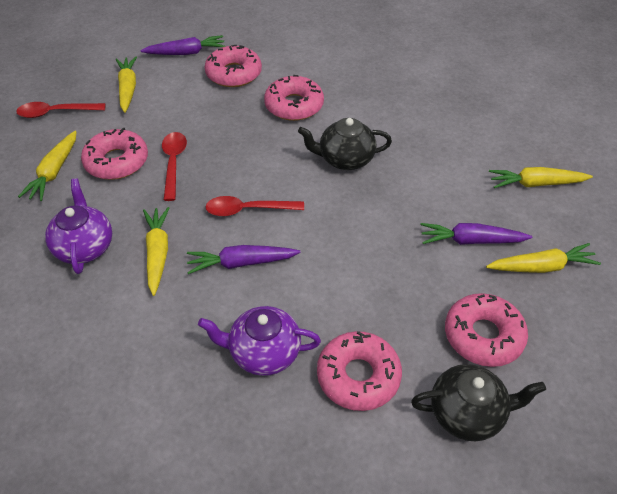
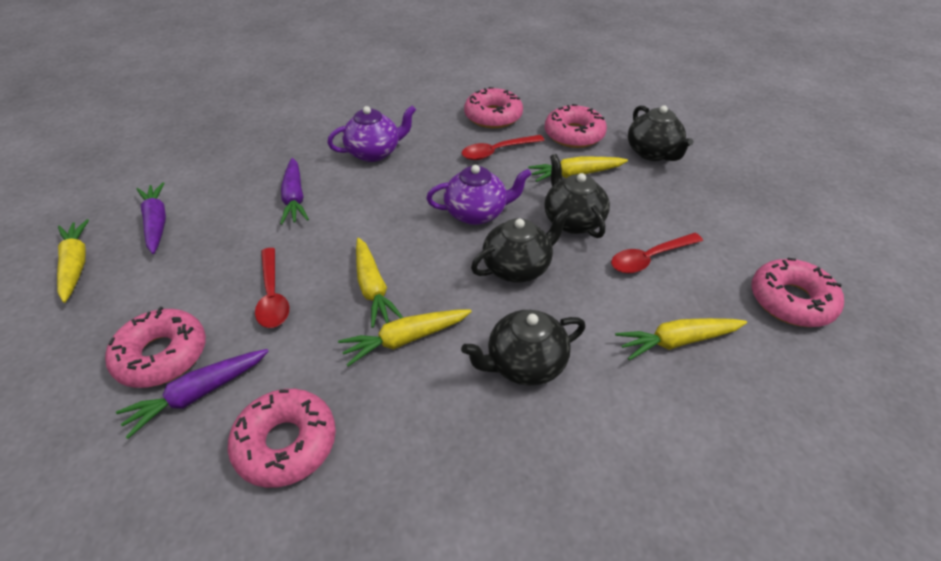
black teapot: 2 -> 4

